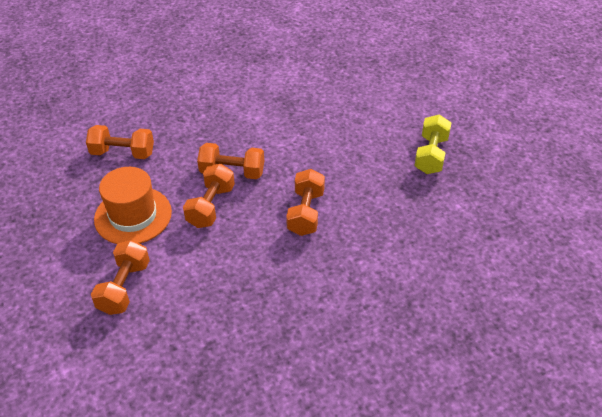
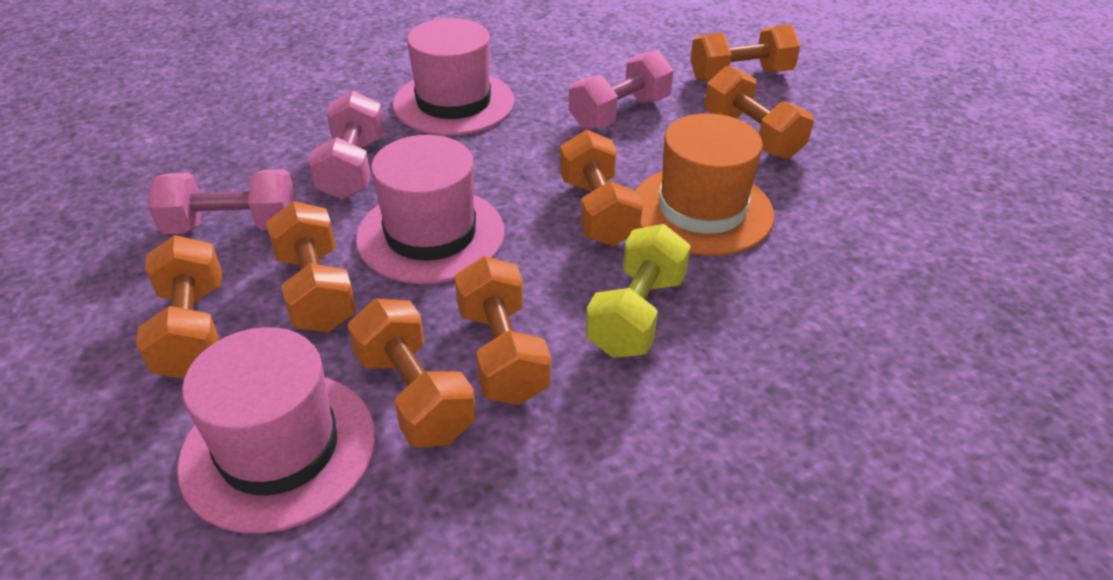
orange dumbbell: 5 -> 7
pink dumbbell: 0 -> 3
pink hat: 0 -> 3

